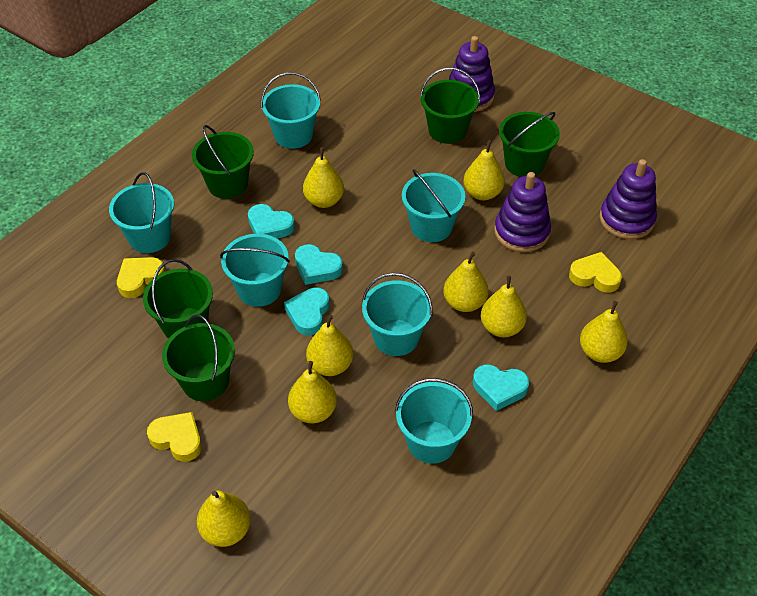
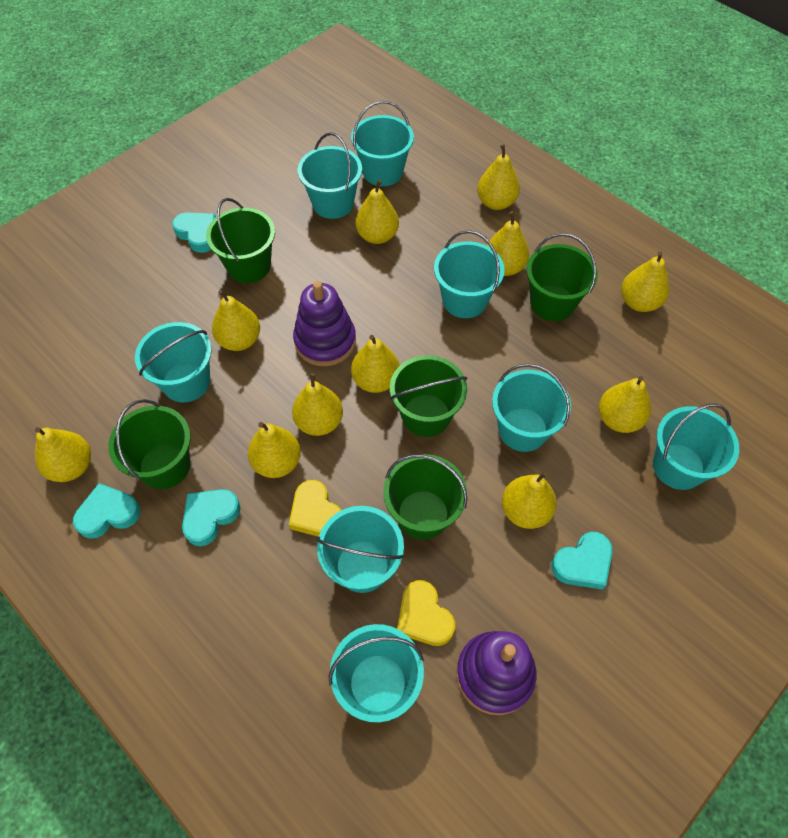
purple stacking toy: 3 -> 2
turquoise bucket: 6 -> 8
yellow heart: 3 -> 2
yellow pear: 8 -> 11

